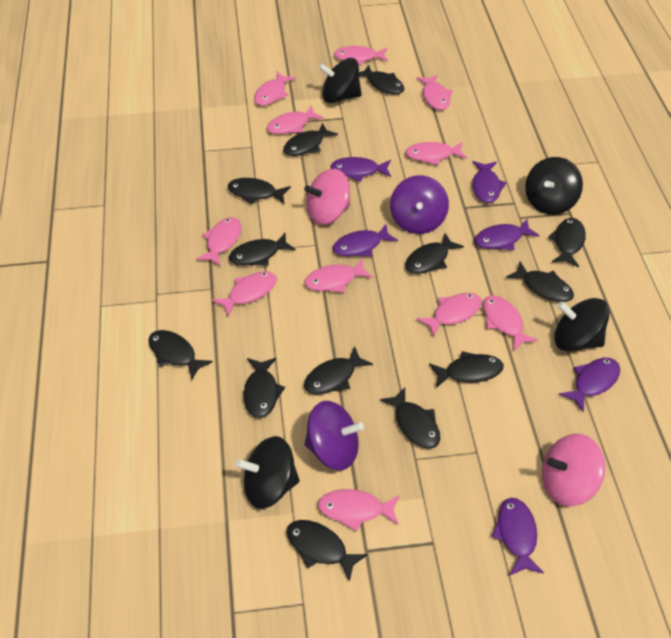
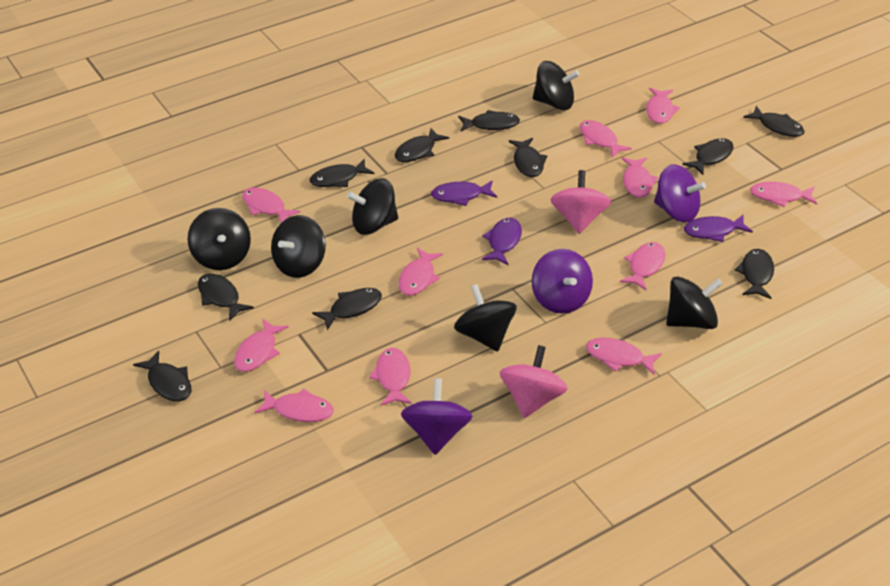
black fish: 13 -> 10
black spinning top: 4 -> 6
purple fish: 6 -> 3
purple spinning top: 2 -> 3

